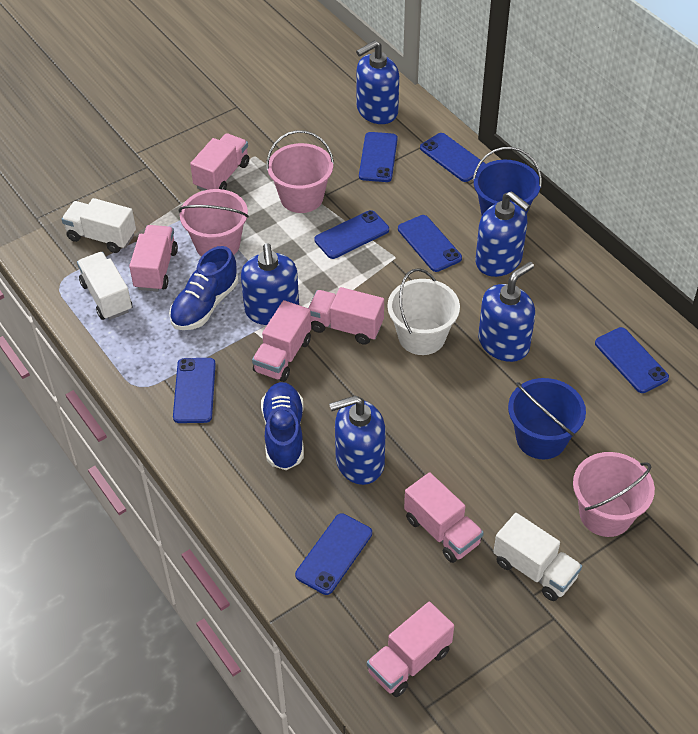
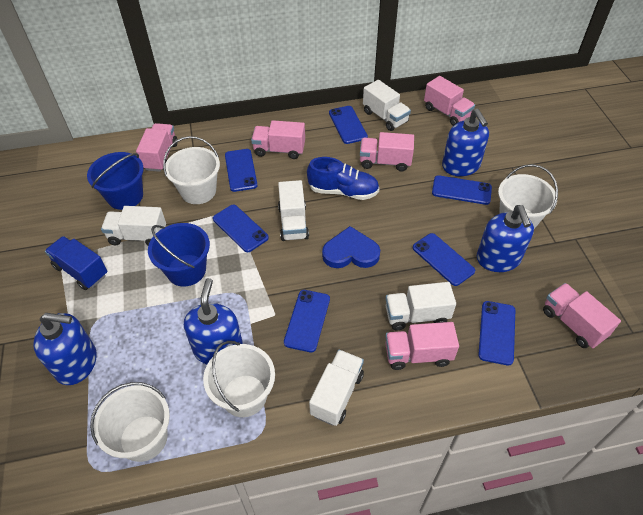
blue heart: 0 -> 1
blue shoe: 2 -> 1
blue soap dispenser: 5 -> 4
blue truck: 0 -> 1
pink bucket: 3 -> 0
white bucket: 1 -> 4
white truck: 3 -> 5

